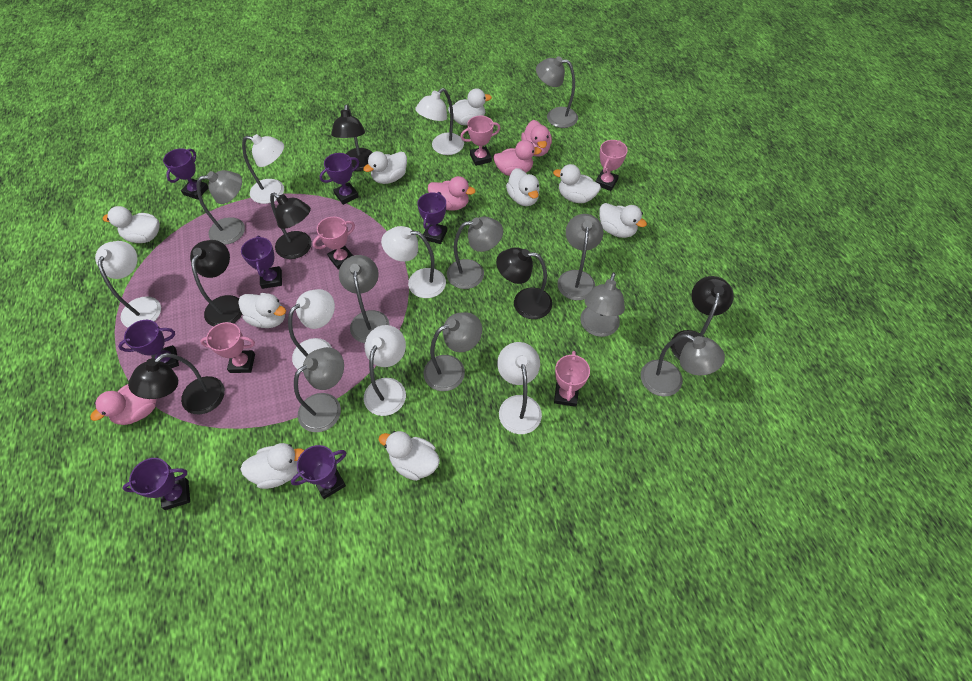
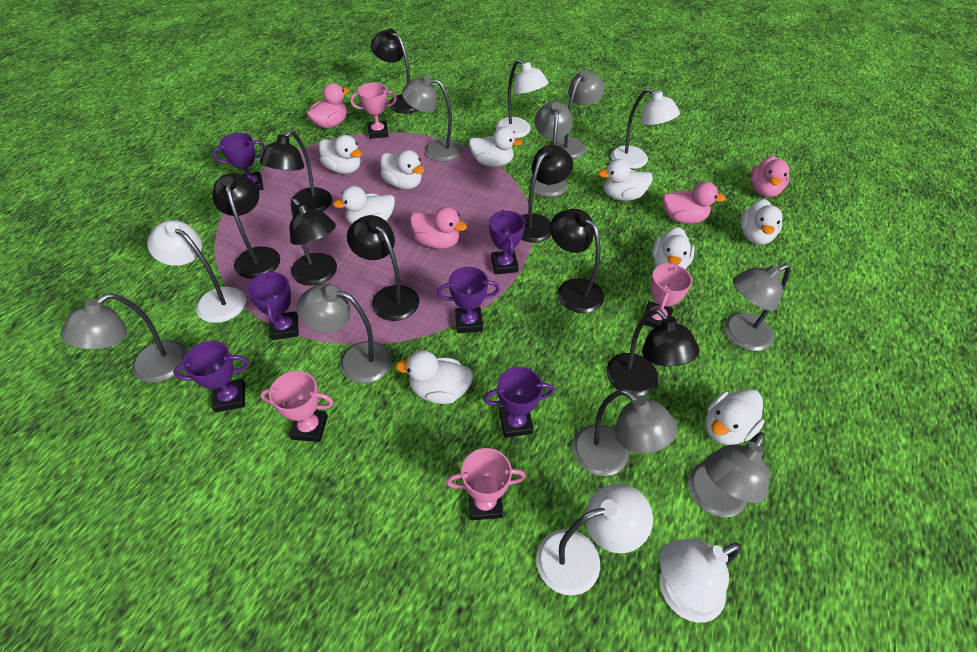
black lamp: 6 -> 8
grey lamp: 9 -> 8
pink trophy: 5 -> 4
purple trophy: 7 -> 6
white lamp: 7 -> 5

